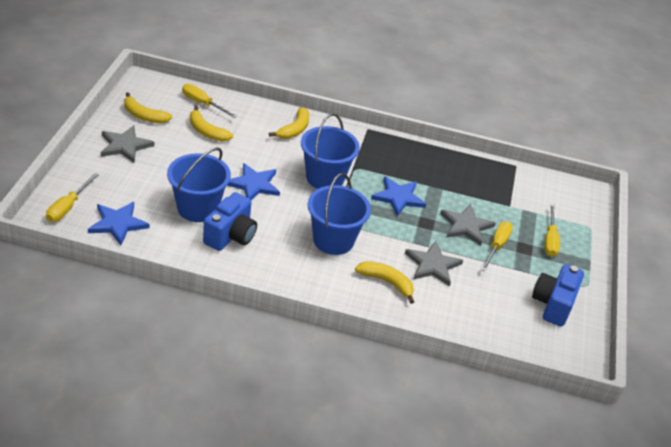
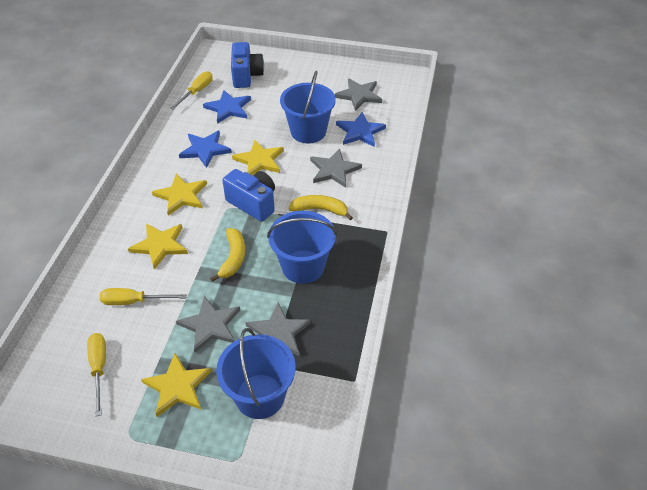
grey star: 3 -> 4
yellow banana: 4 -> 2
yellow screwdriver: 4 -> 3
yellow star: 0 -> 4

